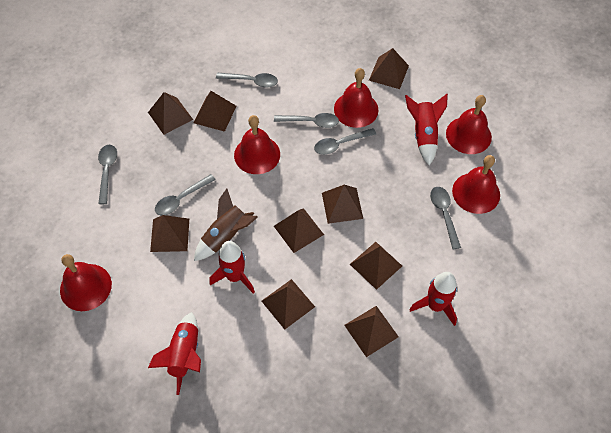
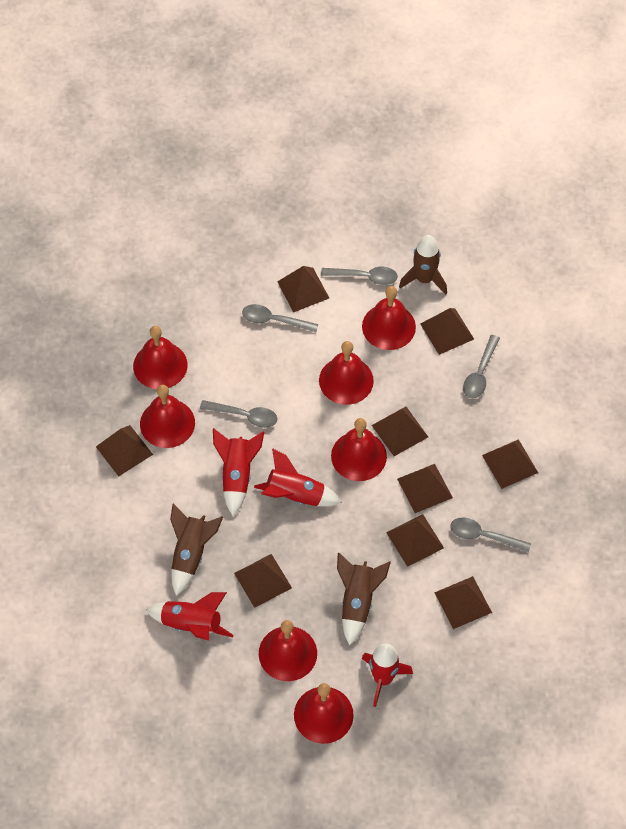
brown rocket: 1 -> 3
grey spoon: 6 -> 5
red bell: 5 -> 7

